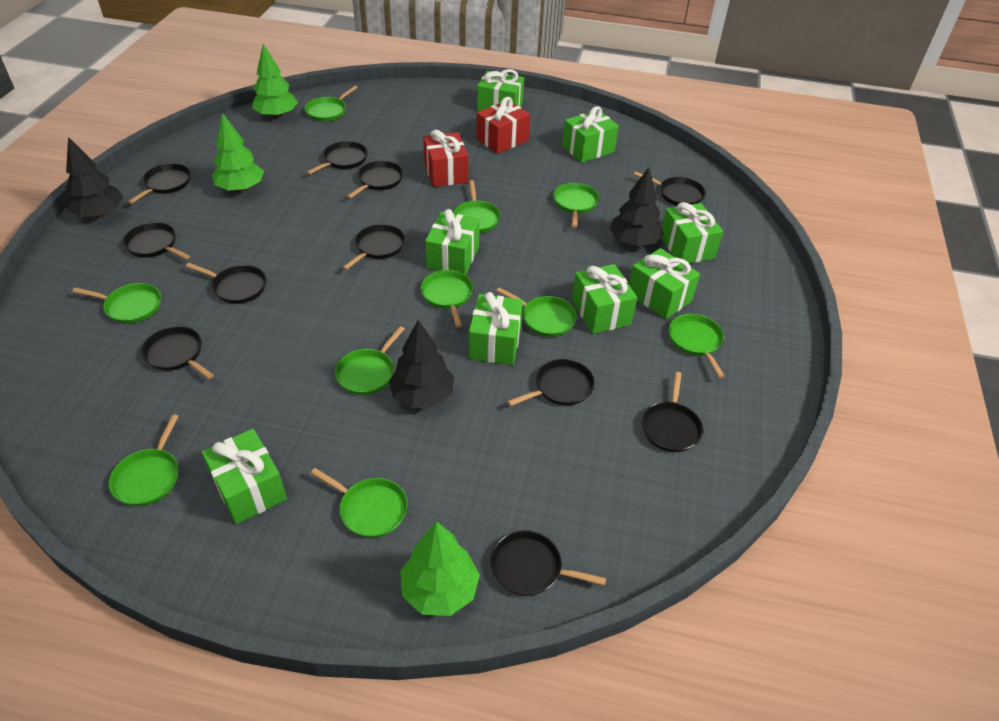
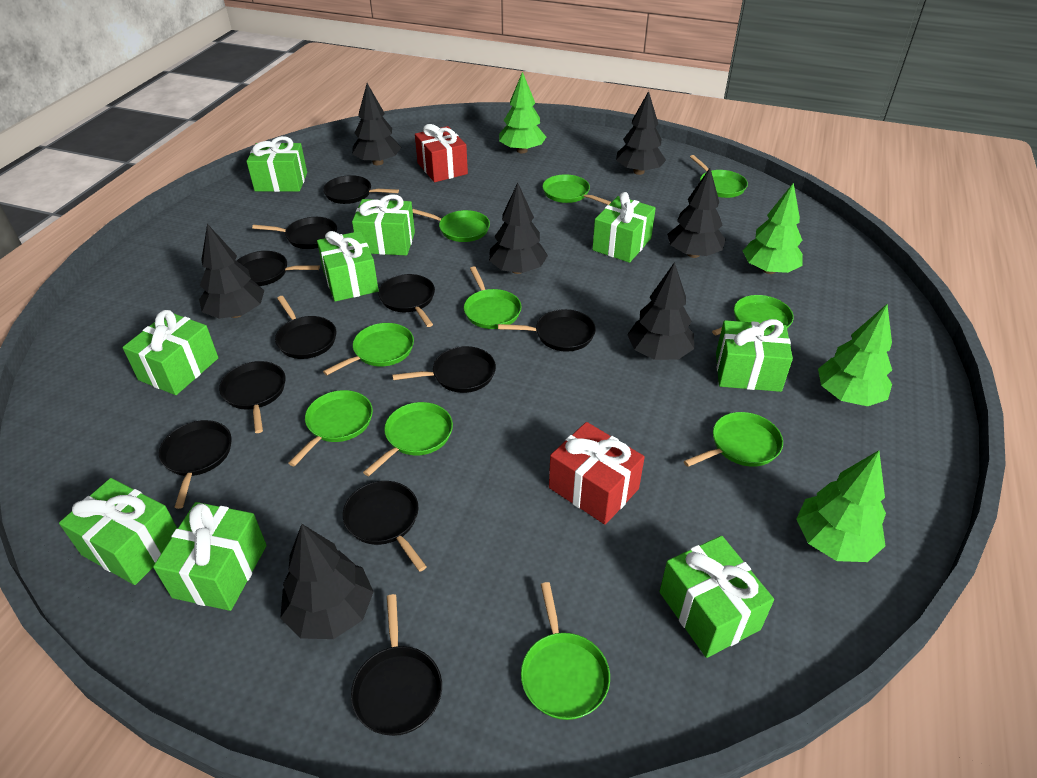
black tree: 3 -> 7
green gift: 8 -> 9
green tree: 3 -> 4

